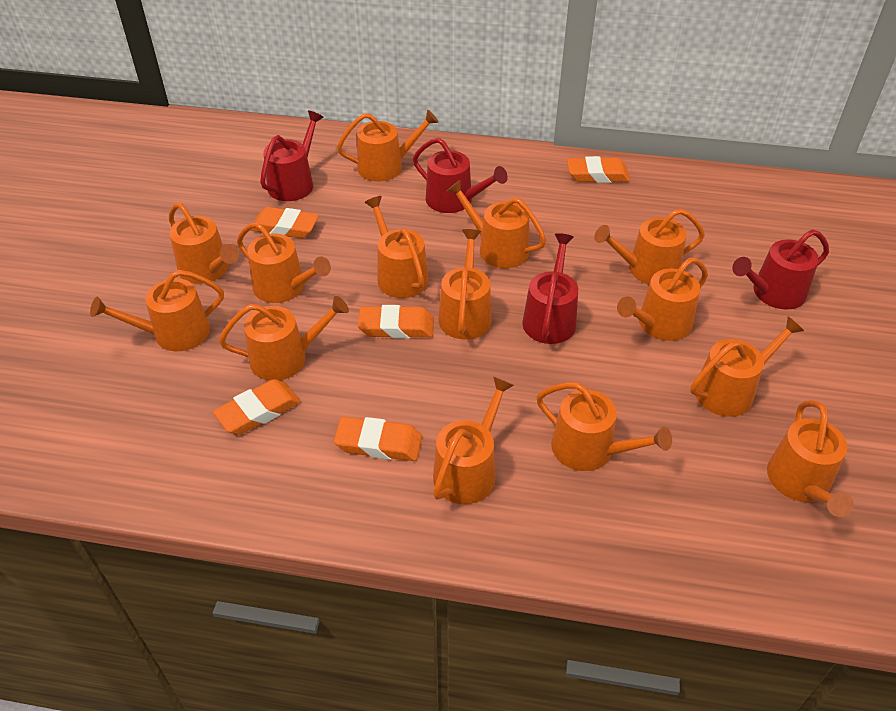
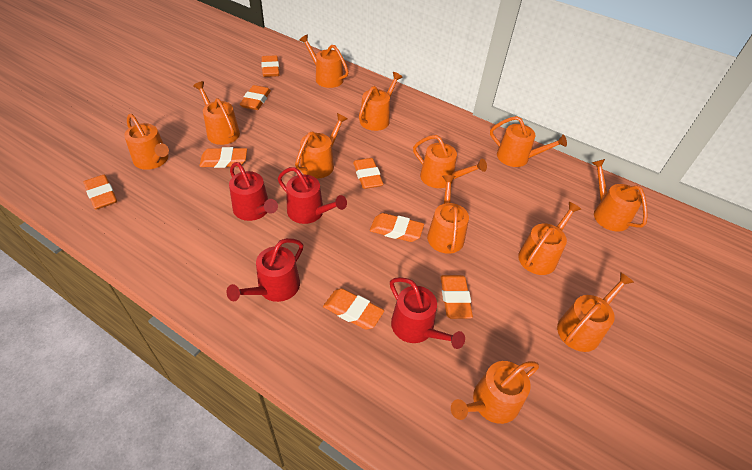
orange eraser: 5 -> 8
orange watering can: 14 -> 12

